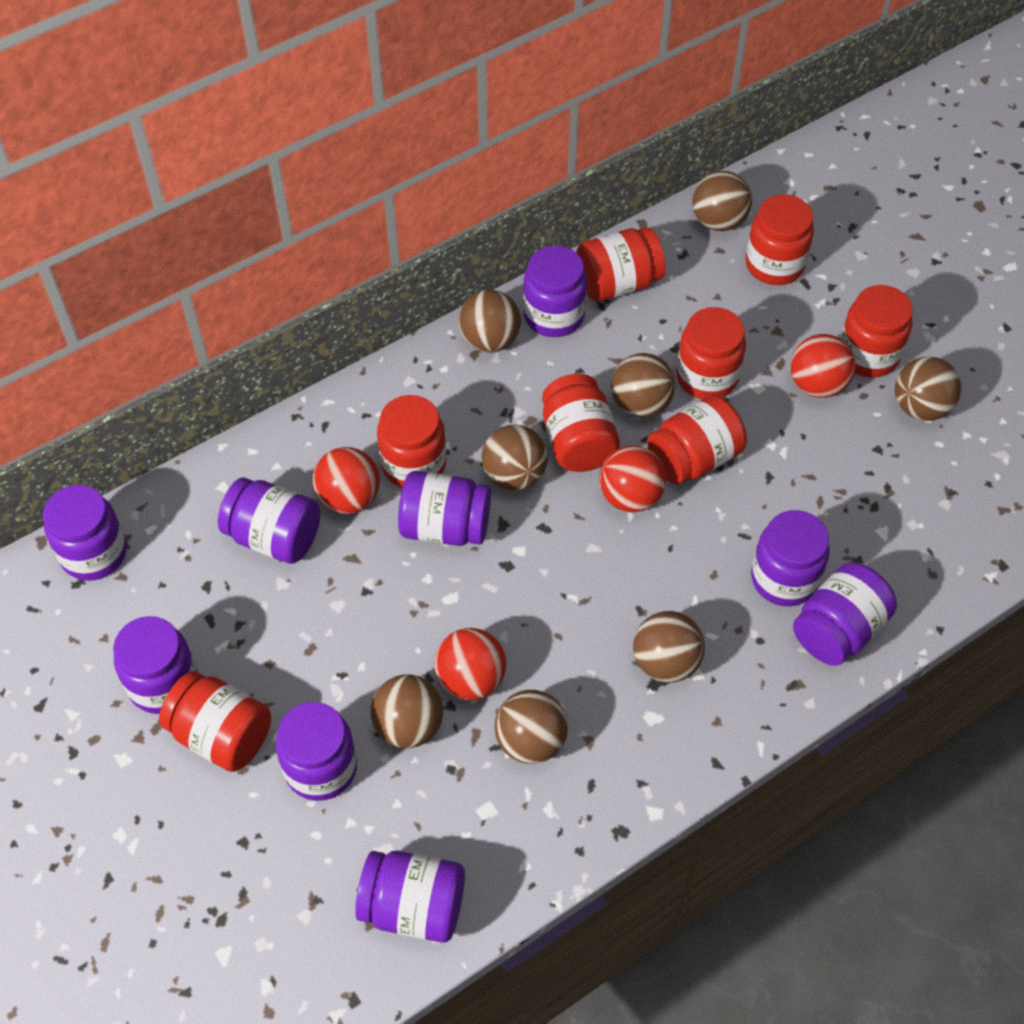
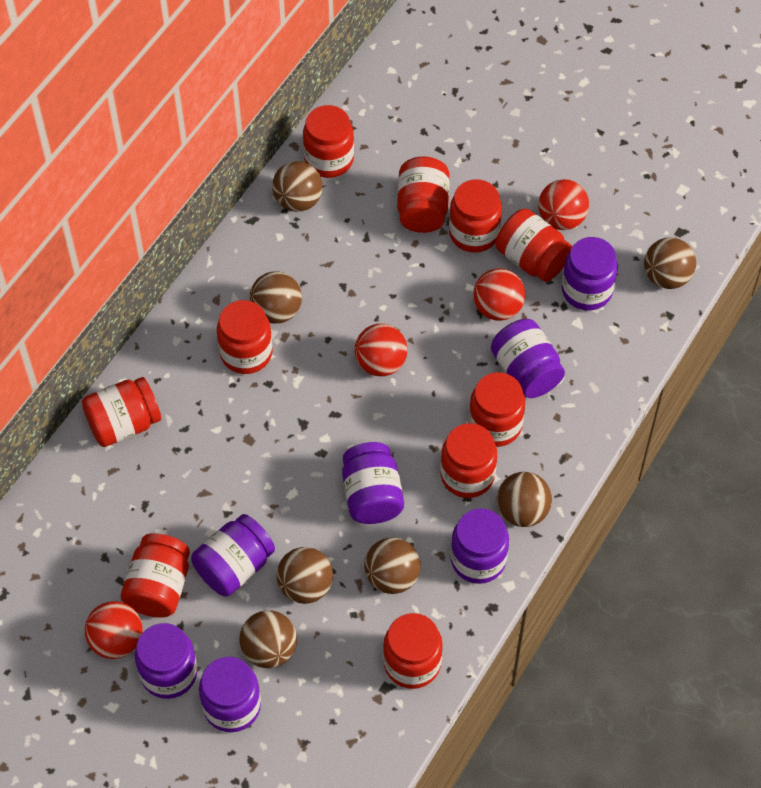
brown ball: 8 -> 7
purple jar: 9 -> 7
red jar: 8 -> 10

